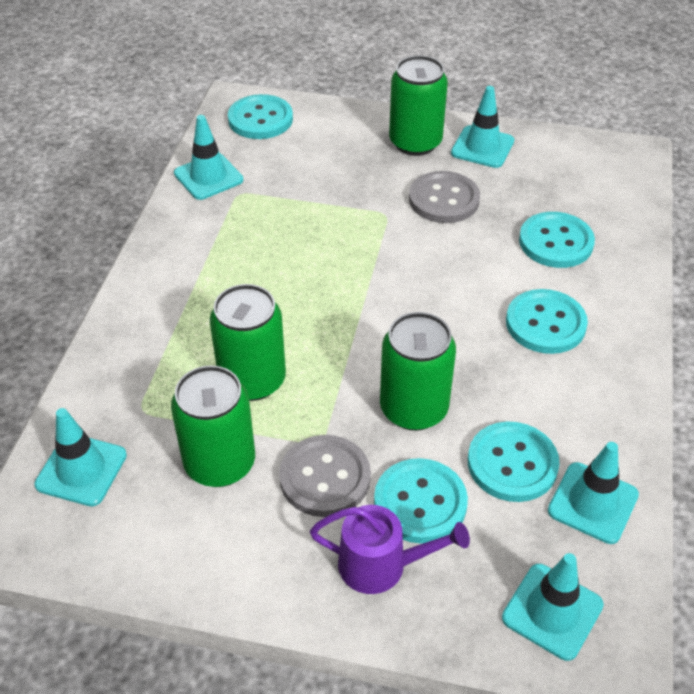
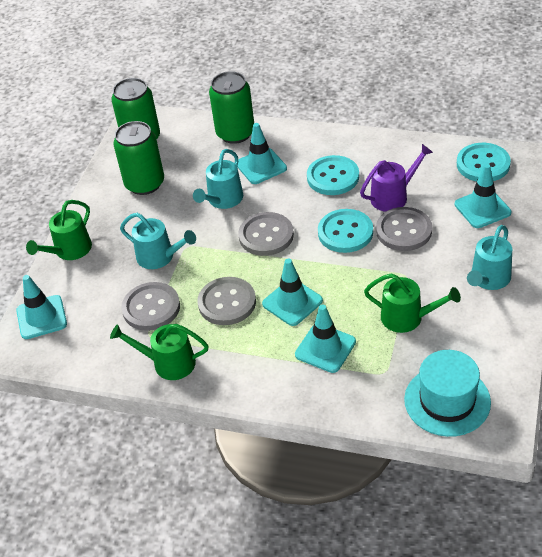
green can: 4 -> 3
green watering can: 0 -> 3
grey button: 2 -> 4
turquoise button: 5 -> 3
turquoise hat: 0 -> 1
turquoise watering can: 0 -> 3

